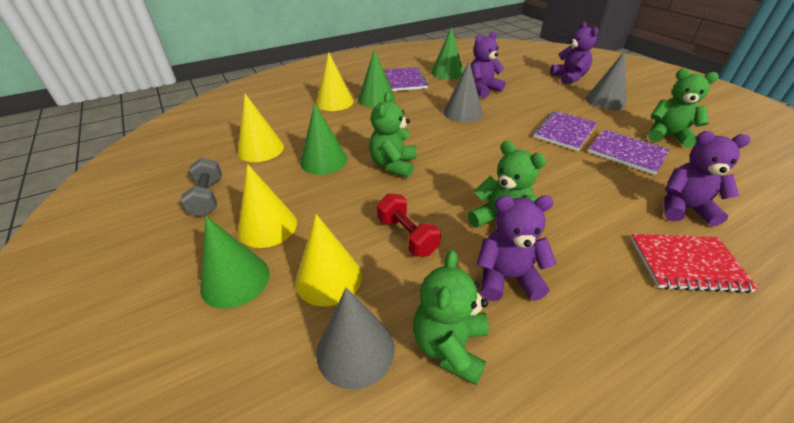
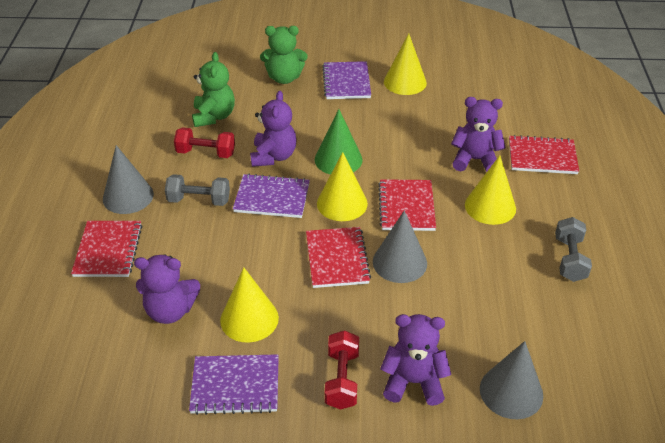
green cone: 4 -> 1
green teddy bear: 4 -> 2
grey dumbbell: 1 -> 2
red dumbbell: 1 -> 2
red notebook: 1 -> 4

